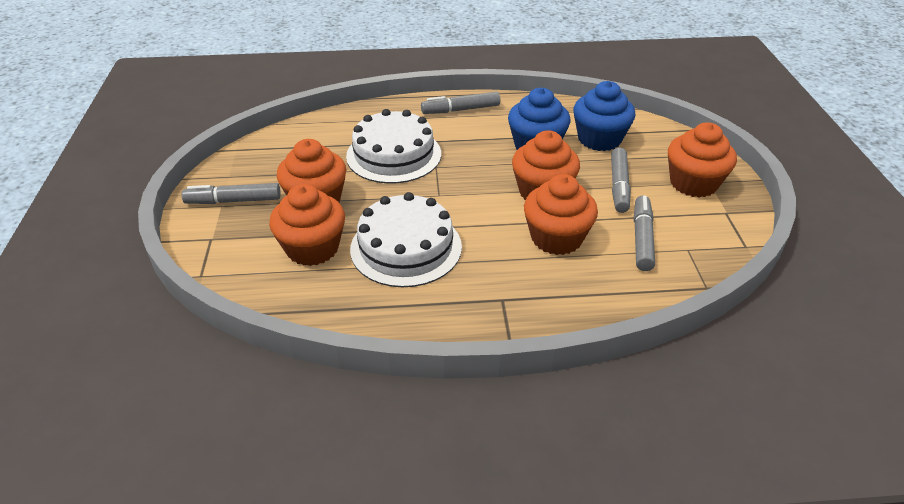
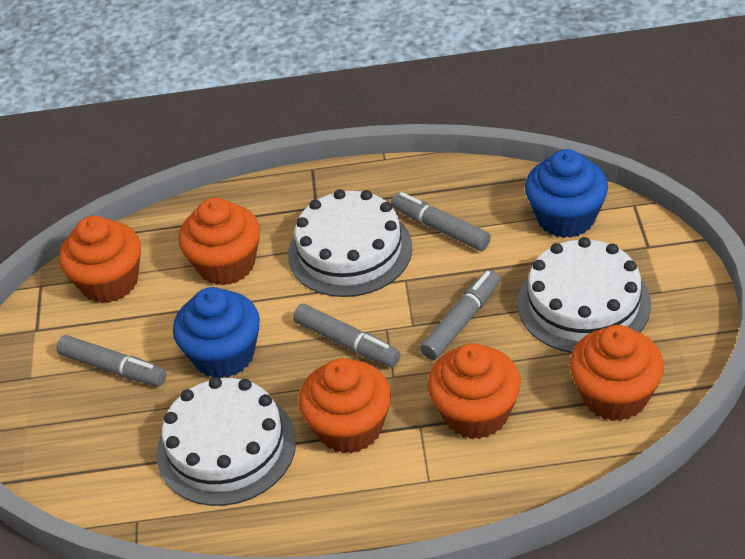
white cake: 2 -> 3

